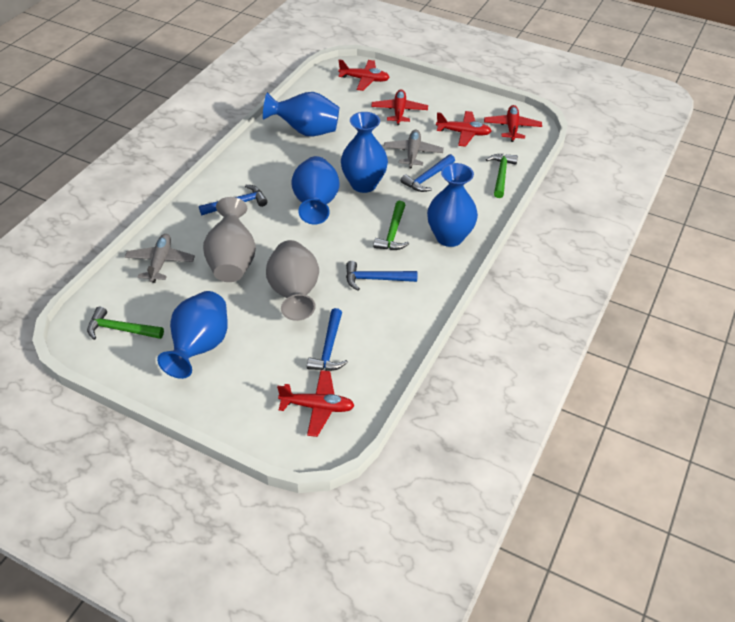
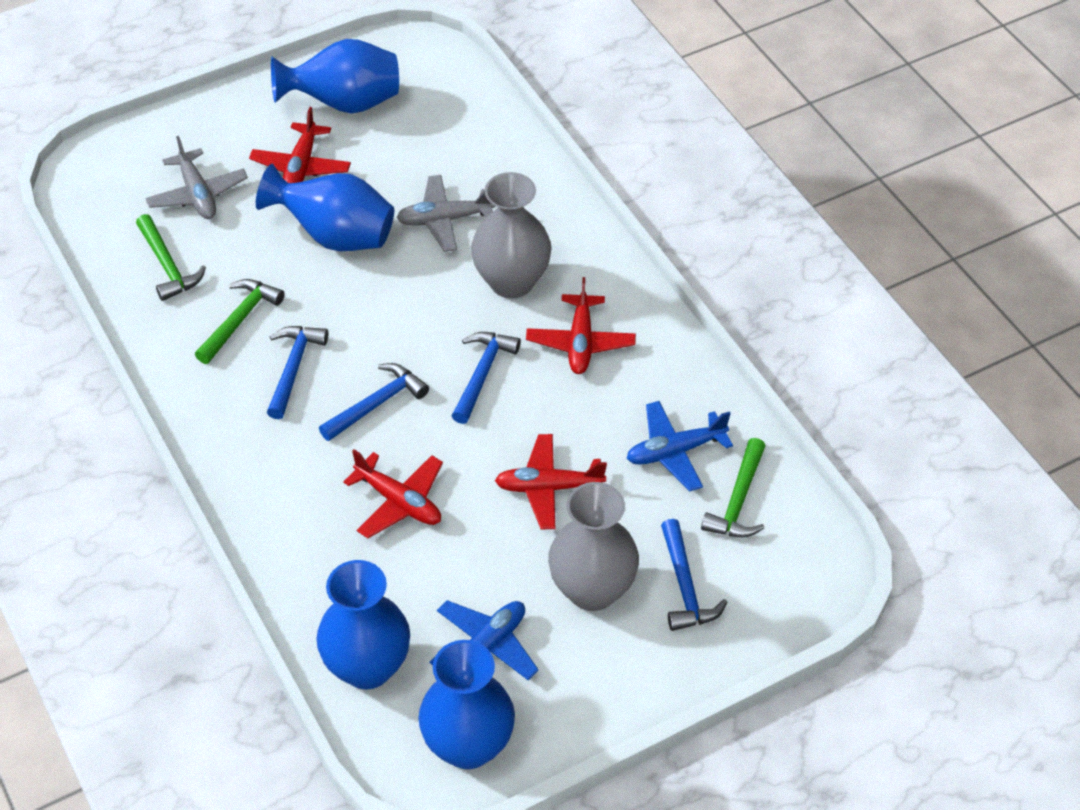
blue plane: 0 -> 2
blue vase: 5 -> 4
red plane: 5 -> 4

